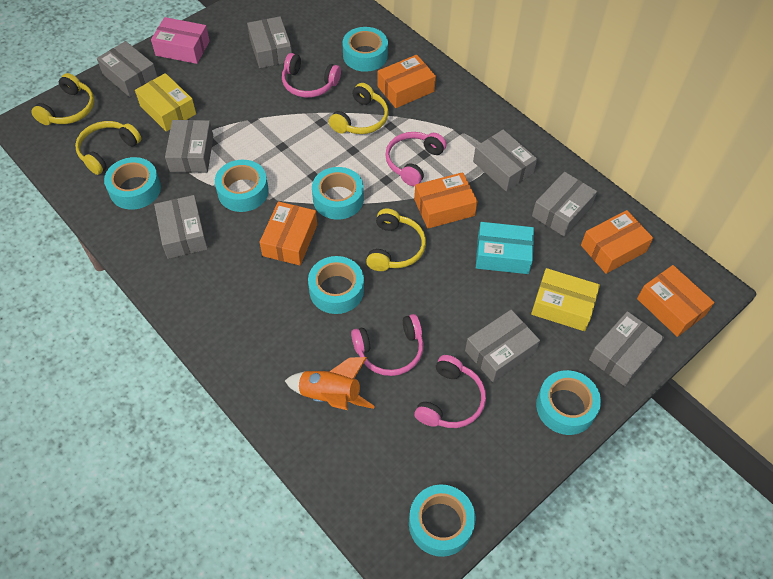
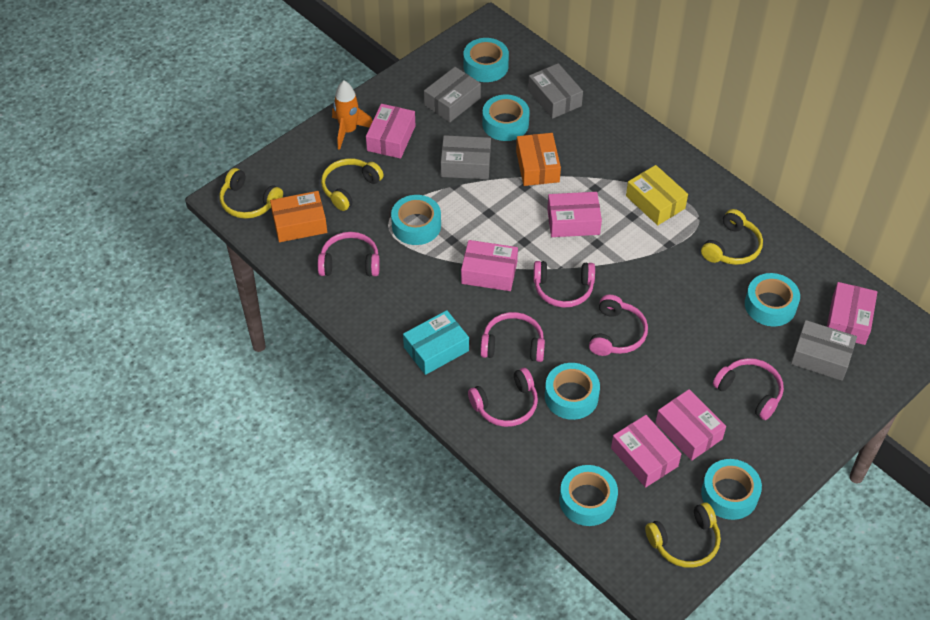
grey box: 8 -> 4
orange box: 5 -> 2
pink box: 1 -> 6
pink headphones: 4 -> 6
yellow box: 2 -> 1

